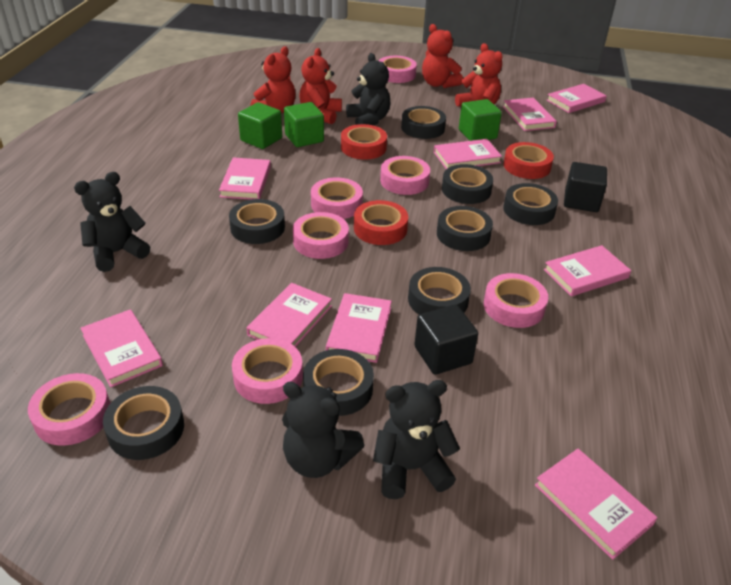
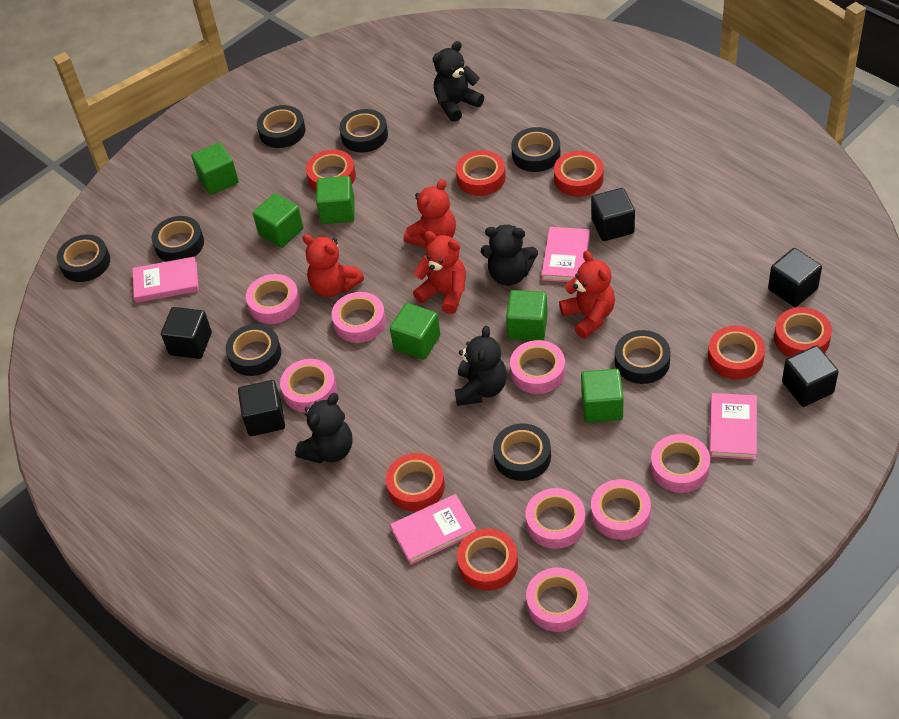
black cube: 2 -> 5
green cube: 3 -> 6
pink book: 9 -> 4
pink tape: 7 -> 8
red tape: 3 -> 7

